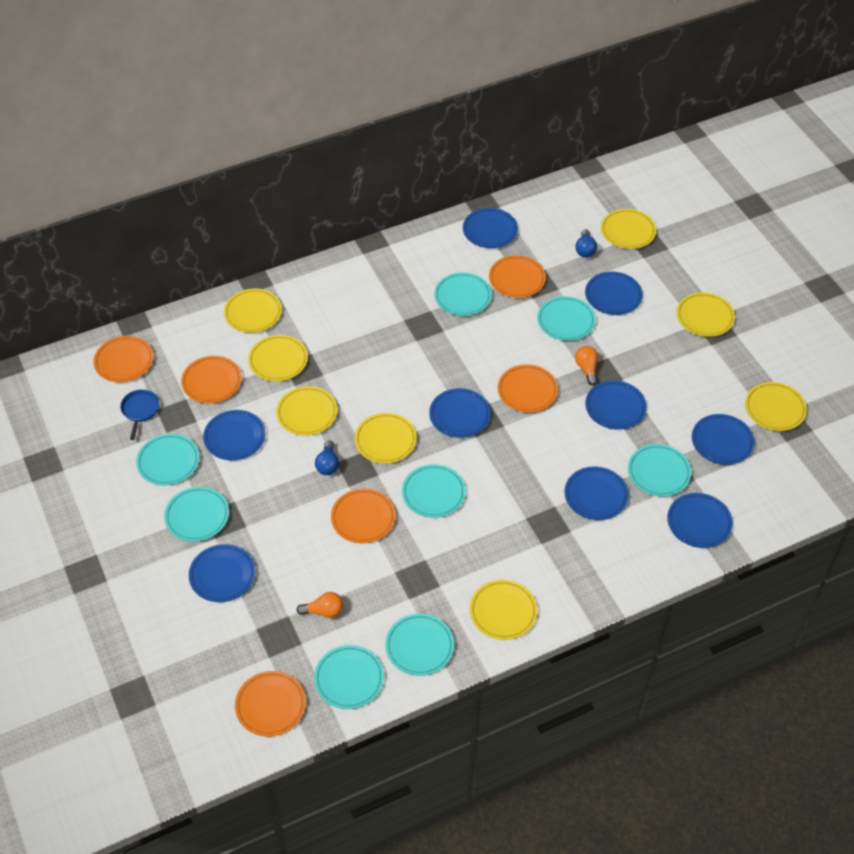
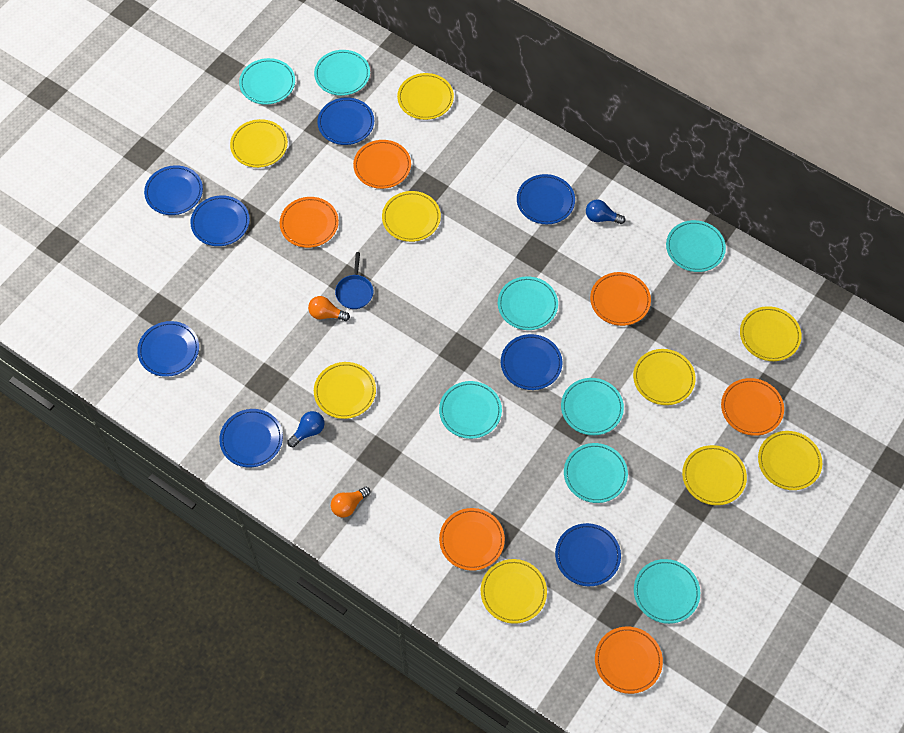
blue plate: 9 -> 8
yellow plate: 8 -> 9

